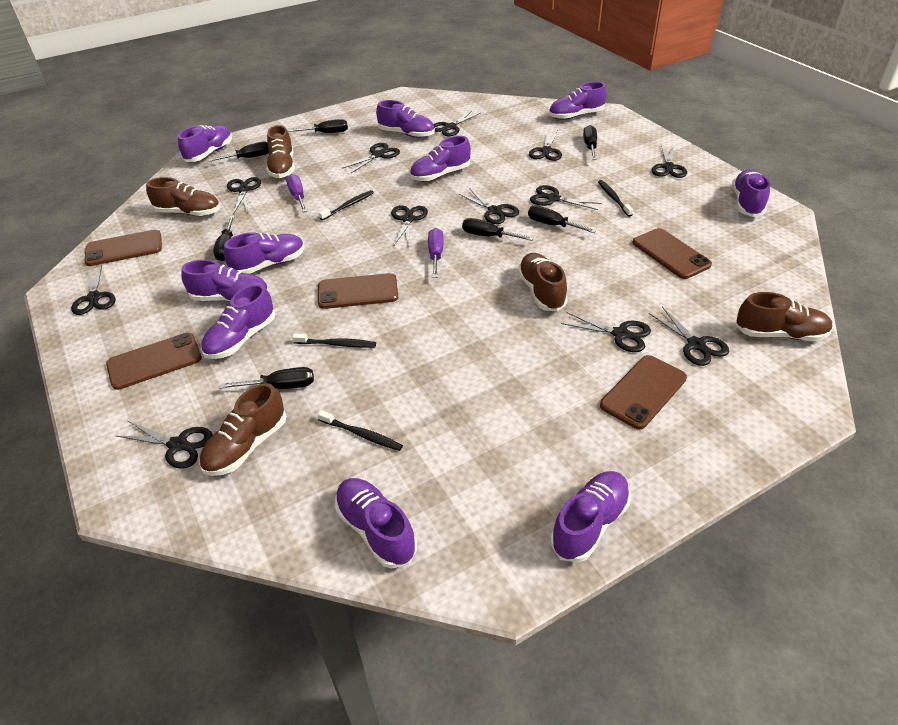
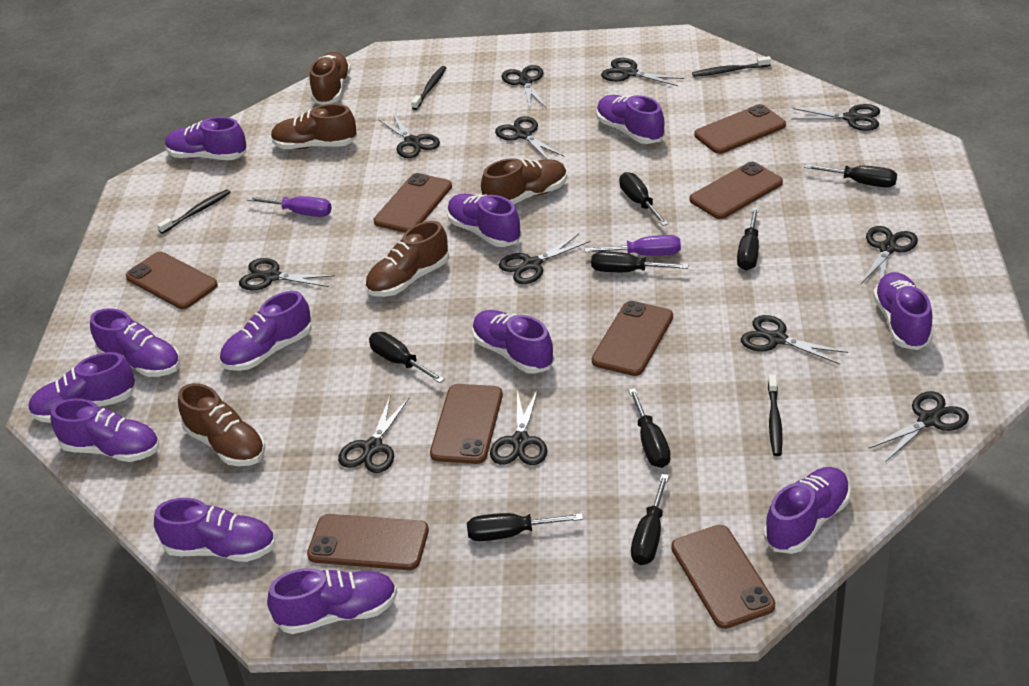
black screwdriver: 7 -> 8
brown phone: 5 -> 8
purple shoe: 10 -> 12

